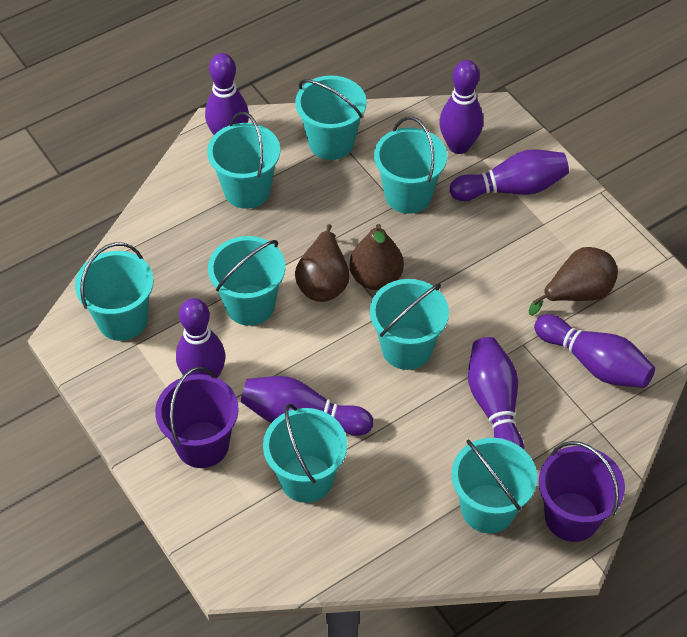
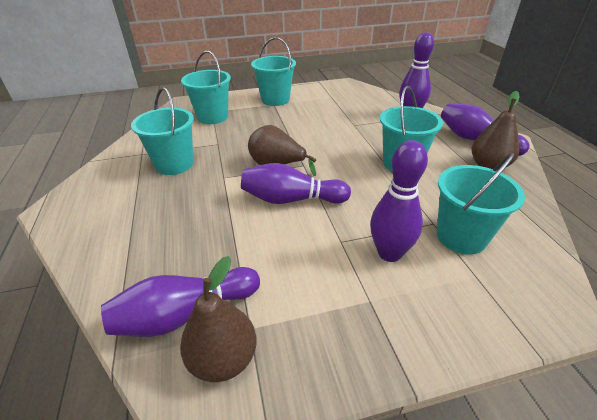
purple bowling pin: 7 -> 5
purple bucket: 2 -> 0
turquoise bucket: 8 -> 5

